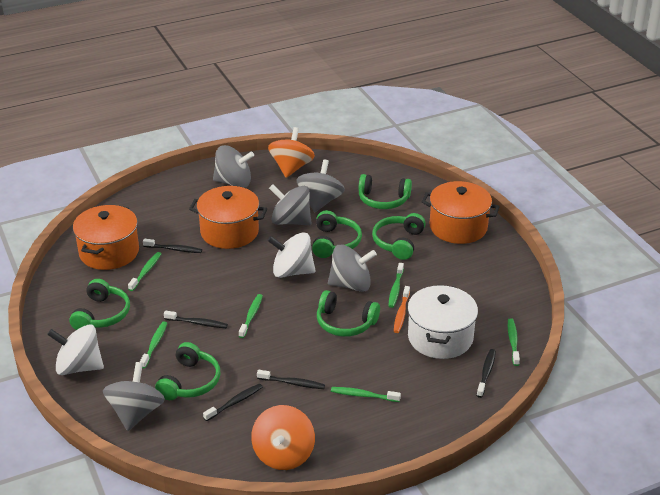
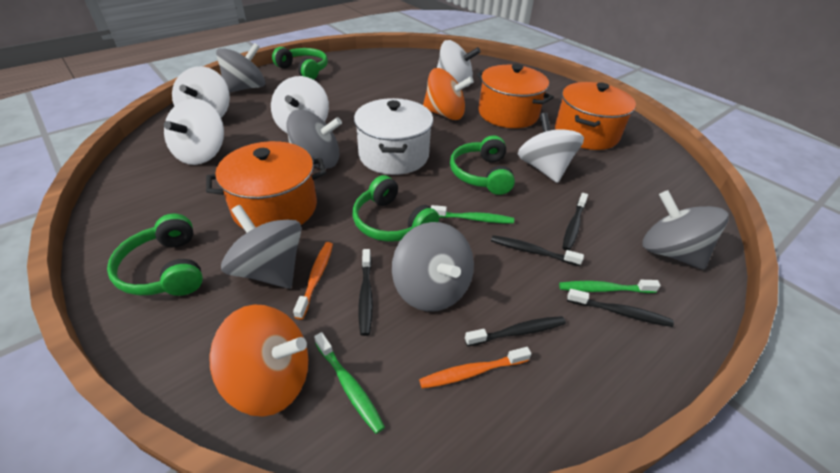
green headphones: 6 -> 4
green toothbrush: 6 -> 3
orange toothbrush: 1 -> 2
white spinning top: 2 -> 5

